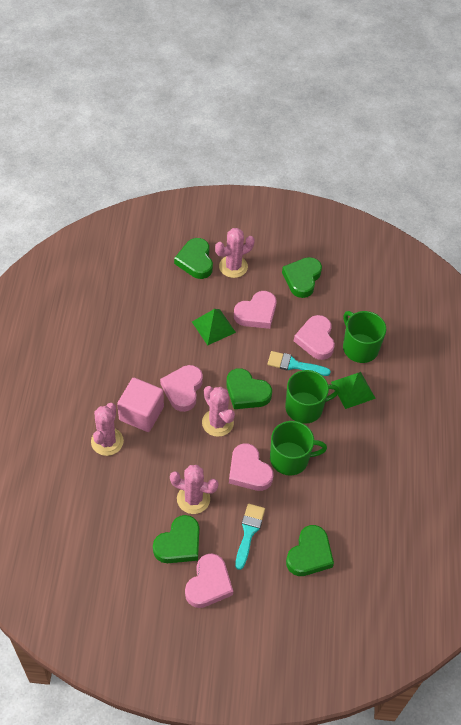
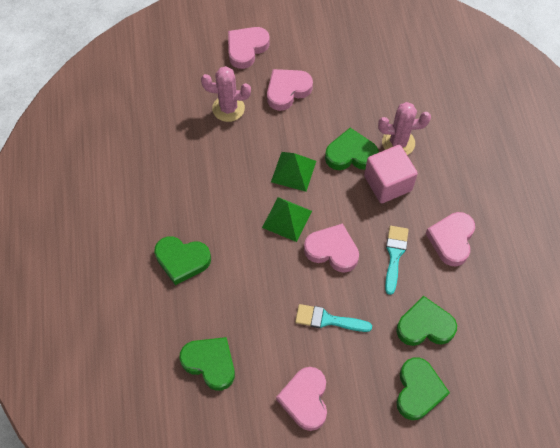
green mug: 3 -> 0
pink cactus: 4 -> 2

